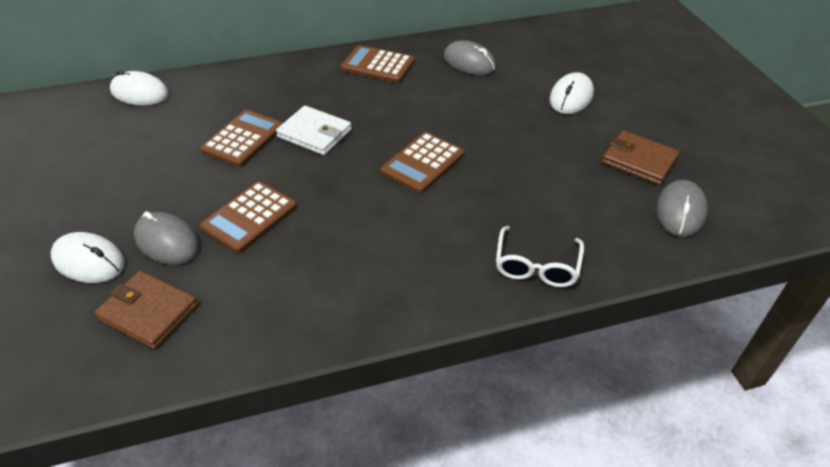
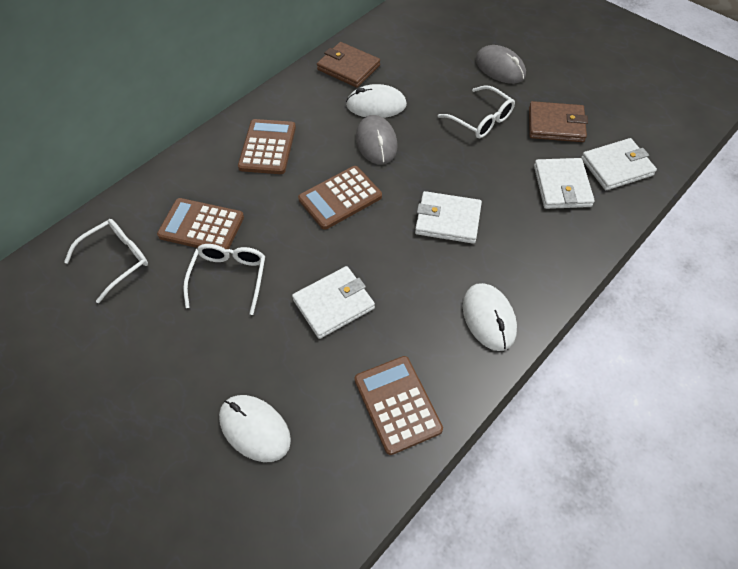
grey mouse: 3 -> 2
white glasses: 1 -> 3
white wallet: 1 -> 4

